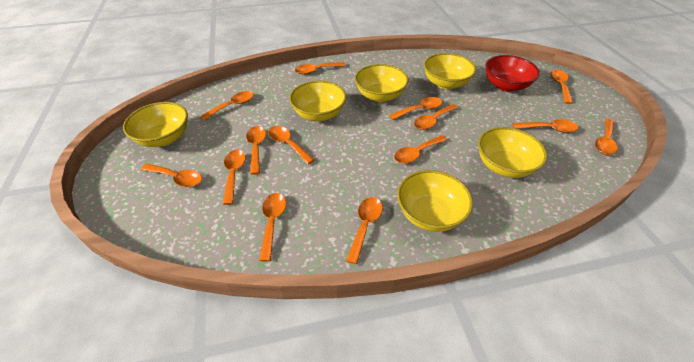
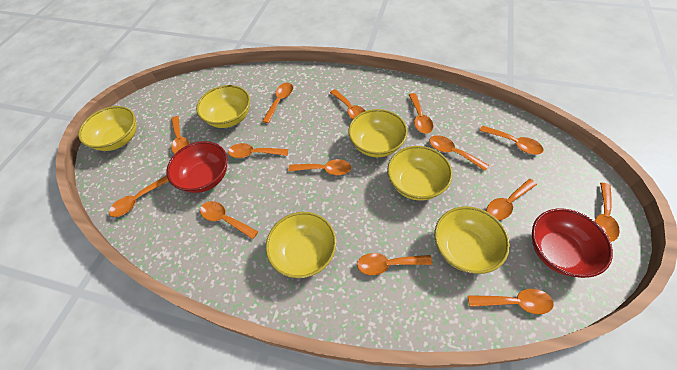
red bowl: 1 -> 2

